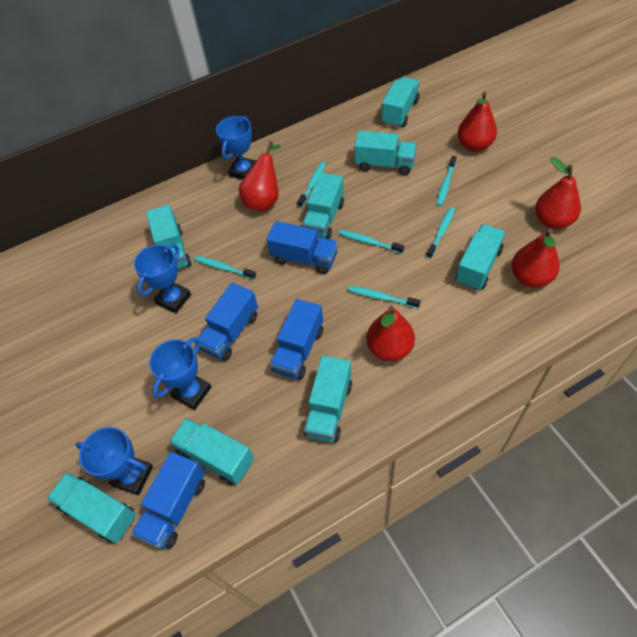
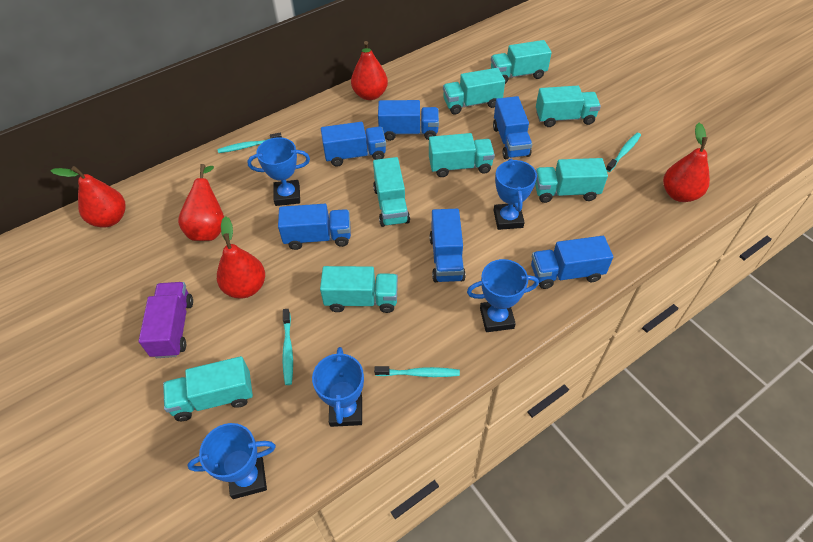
blue trophy: 4 -> 5
blue truck: 4 -> 6
purple truck: 0 -> 1
turquoise toothbrush: 6 -> 4

